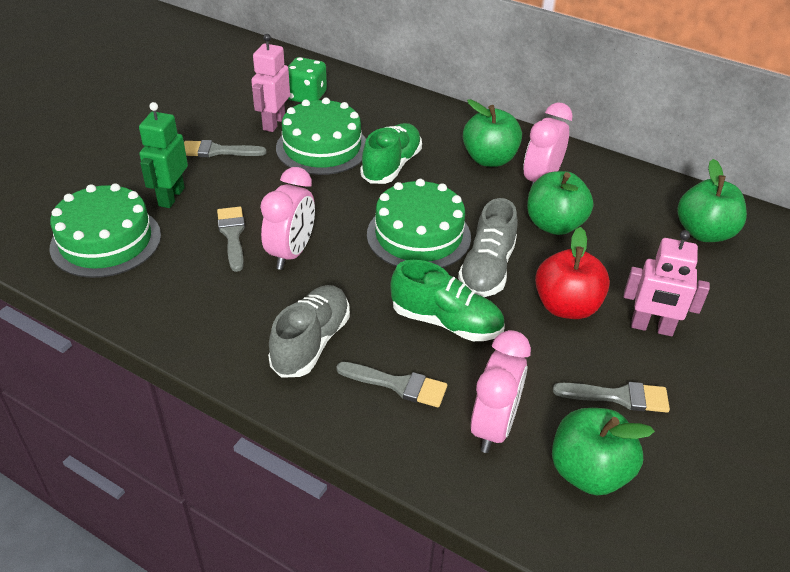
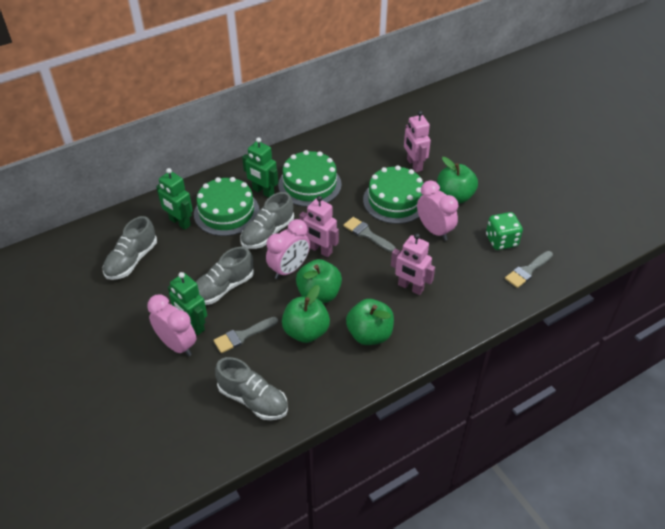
green robot: 1 -> 3
green shoe: 2 -> 0
grey brush: 4 -> 3
grey shoe: 2 -> 4
pink robot: 2 -> 3
red apple: 1 -> 0

